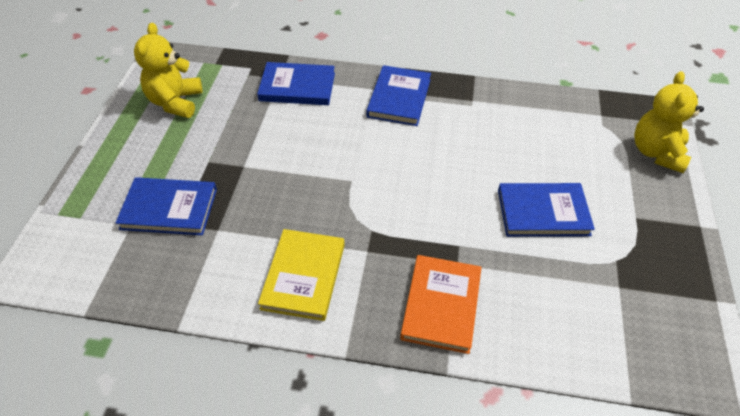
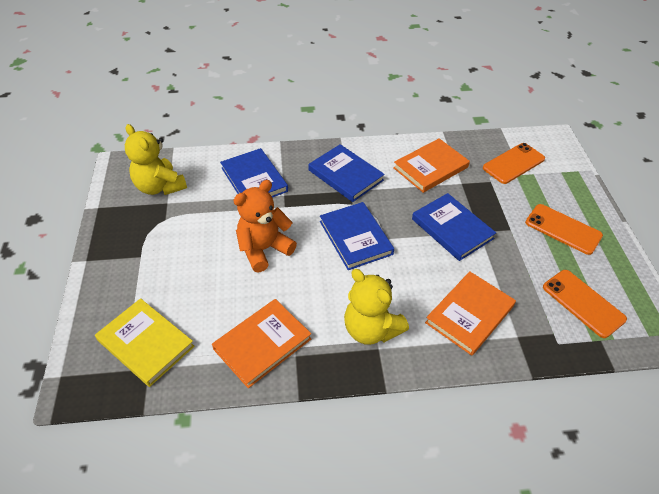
orange book: 1 -> 3
orange phone: 0 -> 3
orange teddy bear: 0 -> 1

